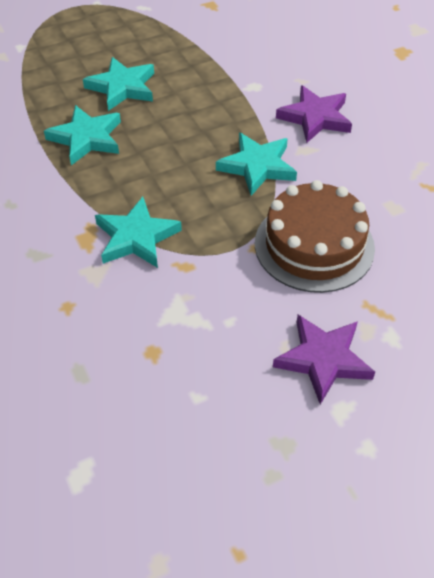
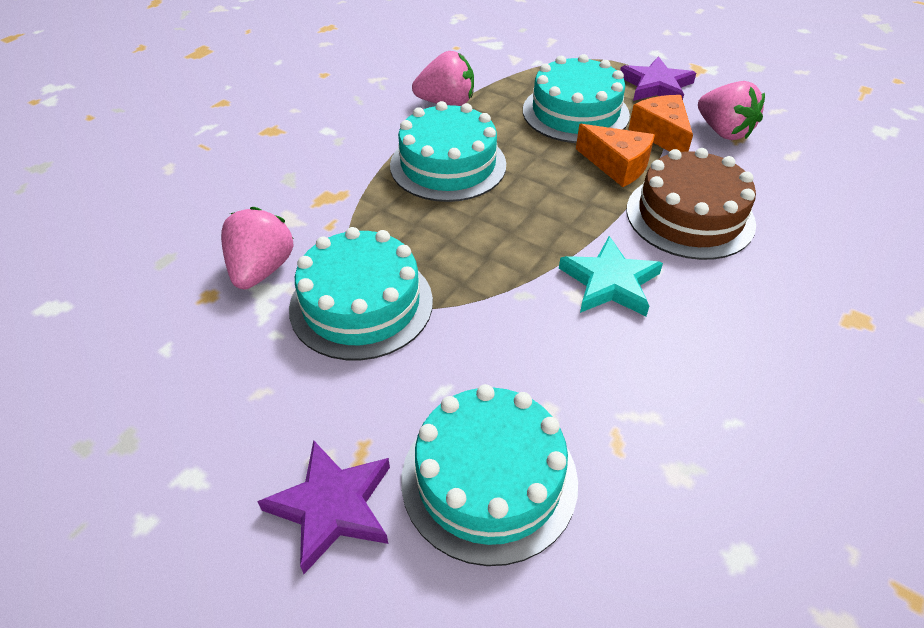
orange cheese: 0 -> 2
pink strawberry: 0 -> 3
turquoise cake: 0 -> 4
turquoise star: 4 -> 1

